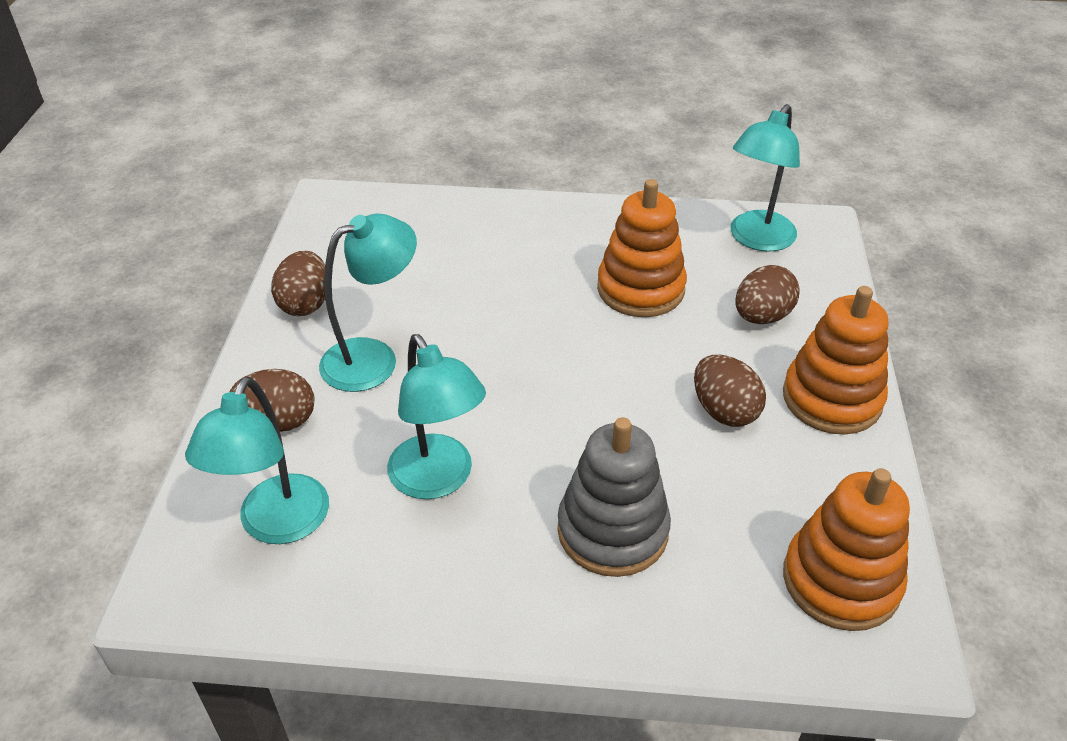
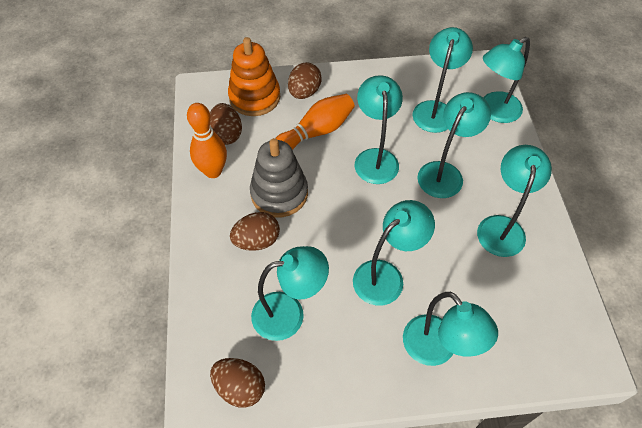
orange bowling pin: 0 -> 2
orange stacking toy: 3 -> 1
turquoise lamp: 4 -> 8

